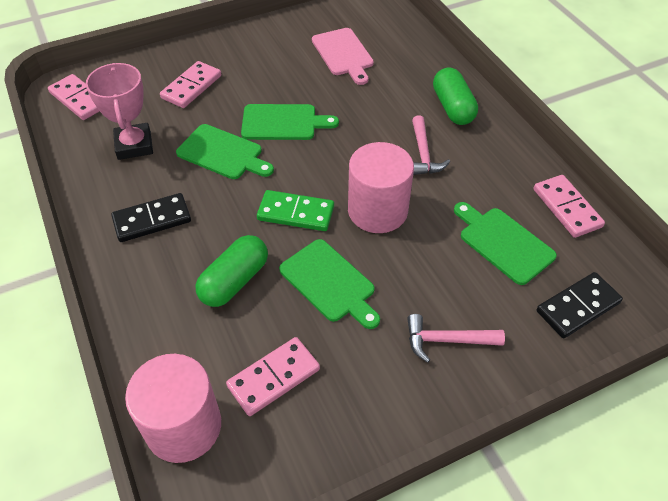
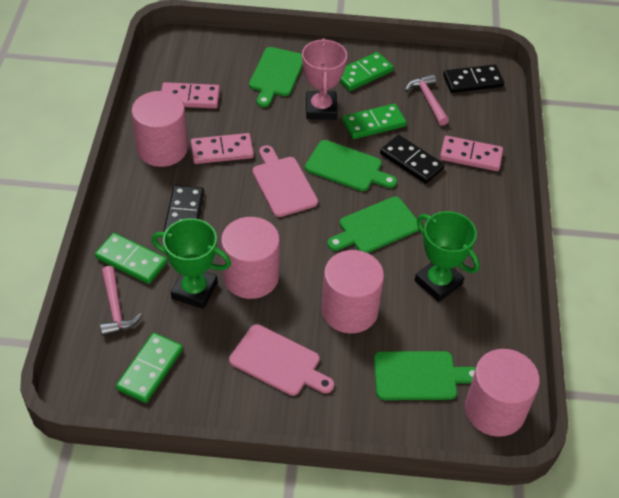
black domino: 2 -> 3
green capsule: 2 -> 0
green domino: 1 -> 4
green trophy: 0 -> 2
pink cutting board: 1 -> 2
pink cylinder: 2 -> 4
pink domino: 4 -> 3

